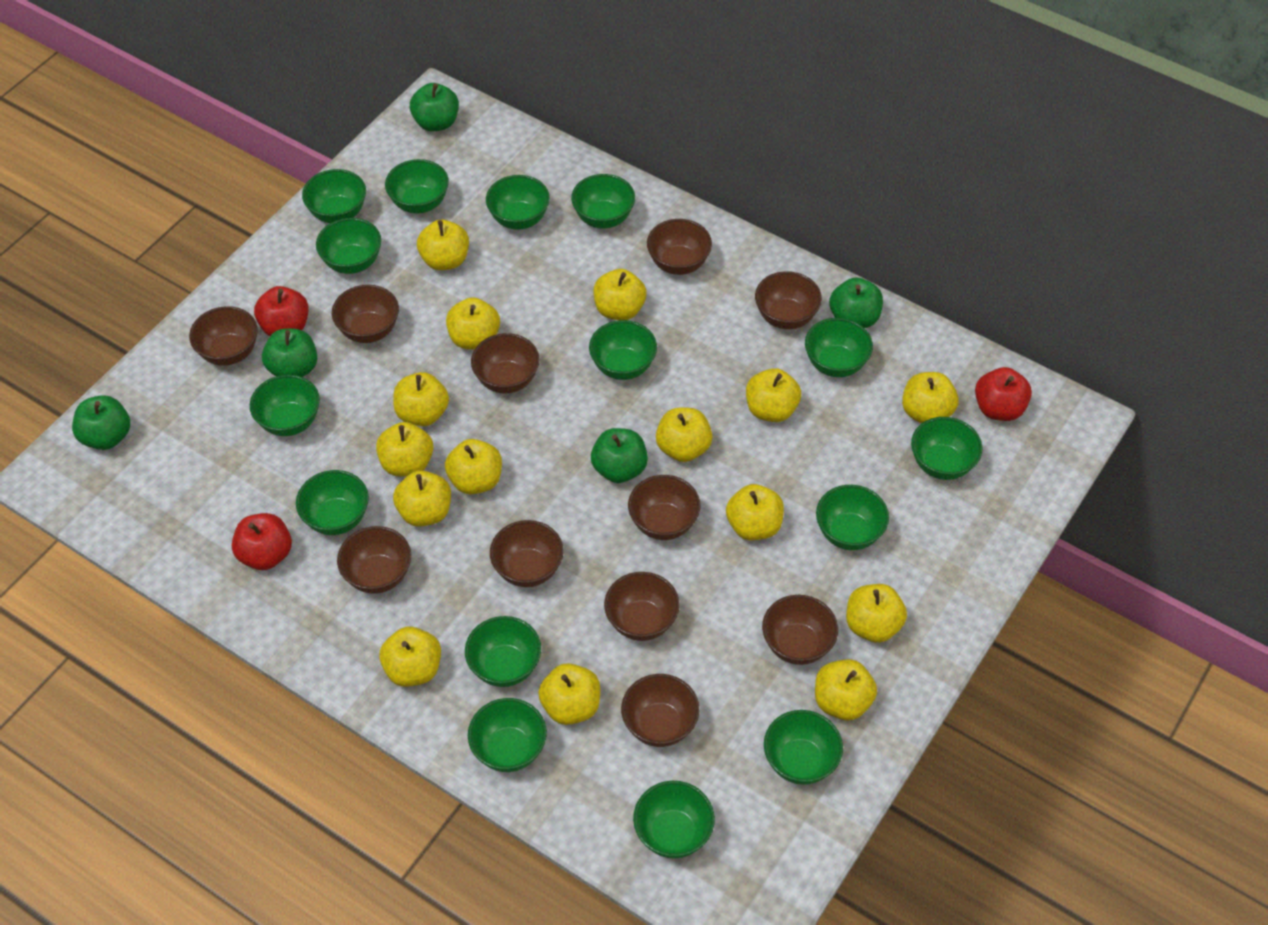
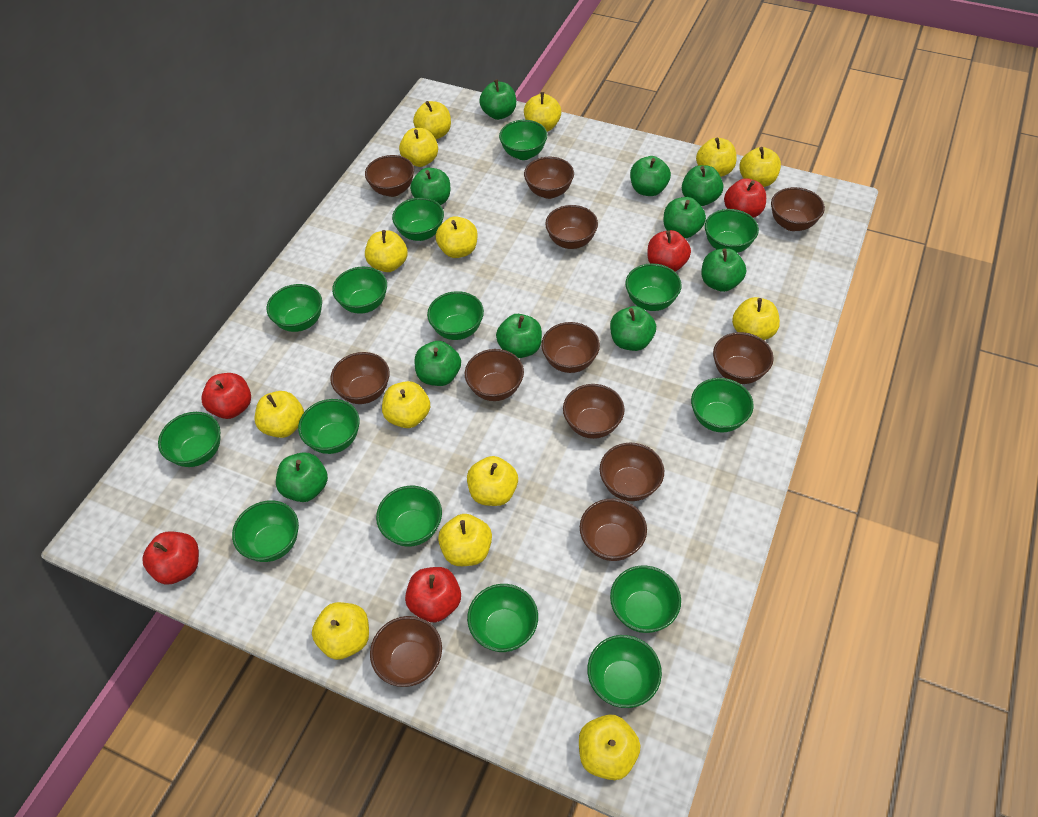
brown bowl: 11 -> 12
green apple: 5 -> 10
red apple: 3 -> 5
yellow apple: 15 -> 14

